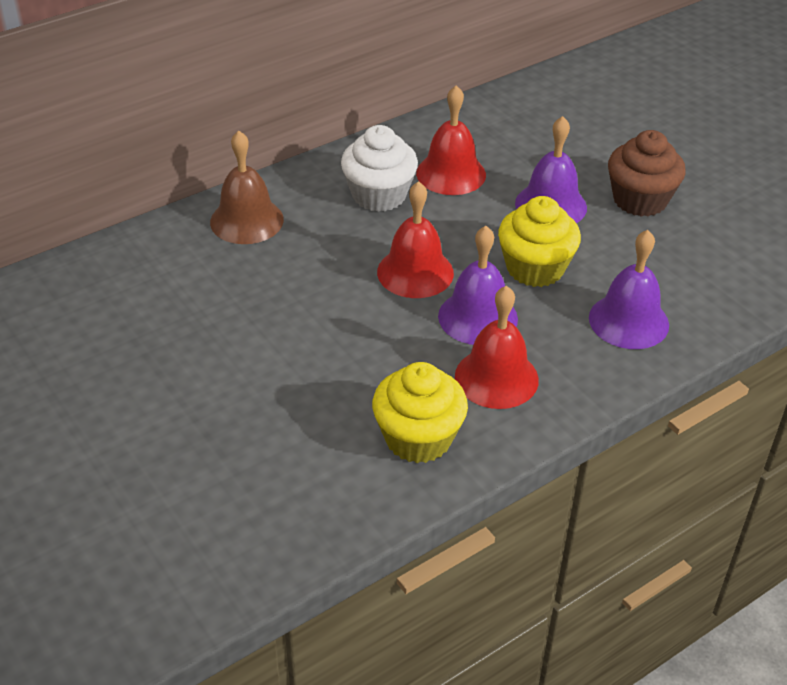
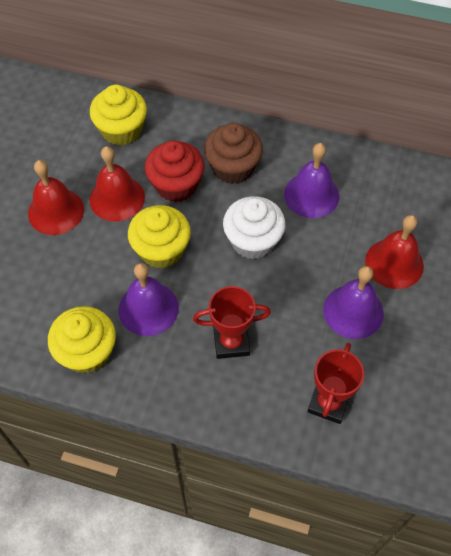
brown bell: 1 -> 0
red cupcake: 0 -> 1
red trophy: 0 -> 2
yellow cupcake: 2 -> 3

